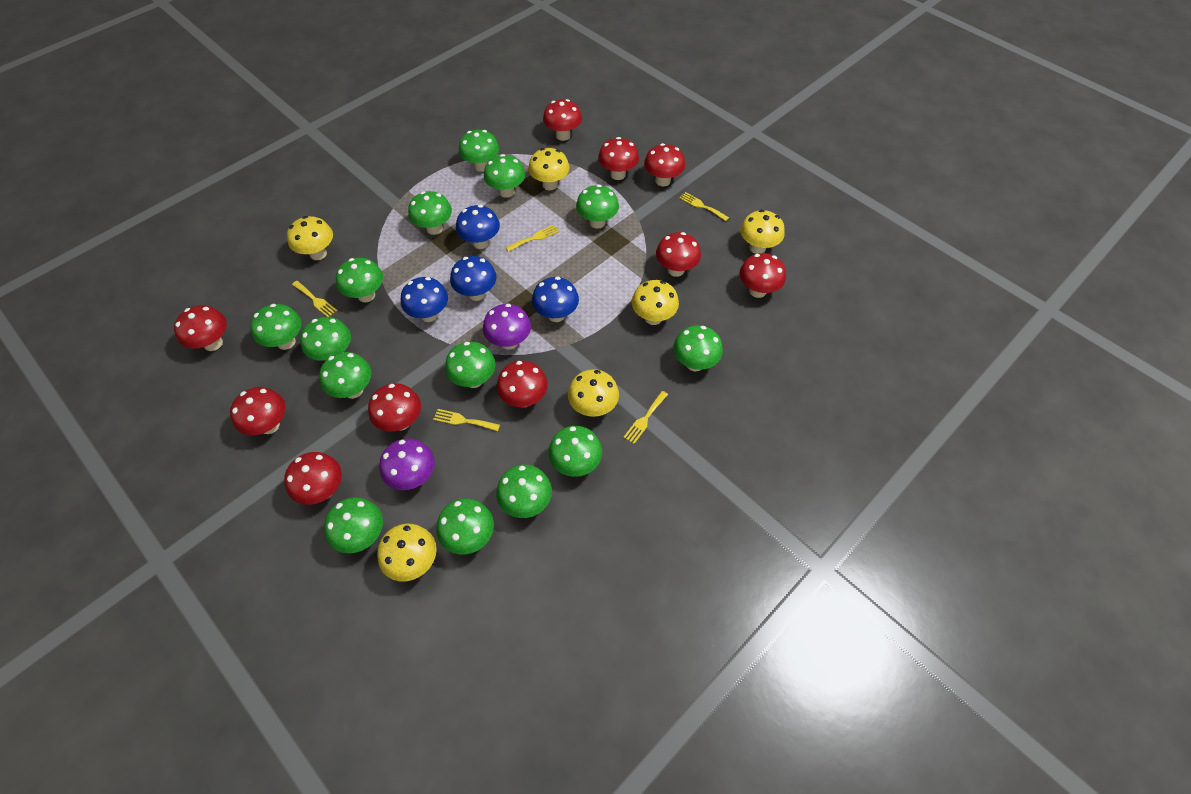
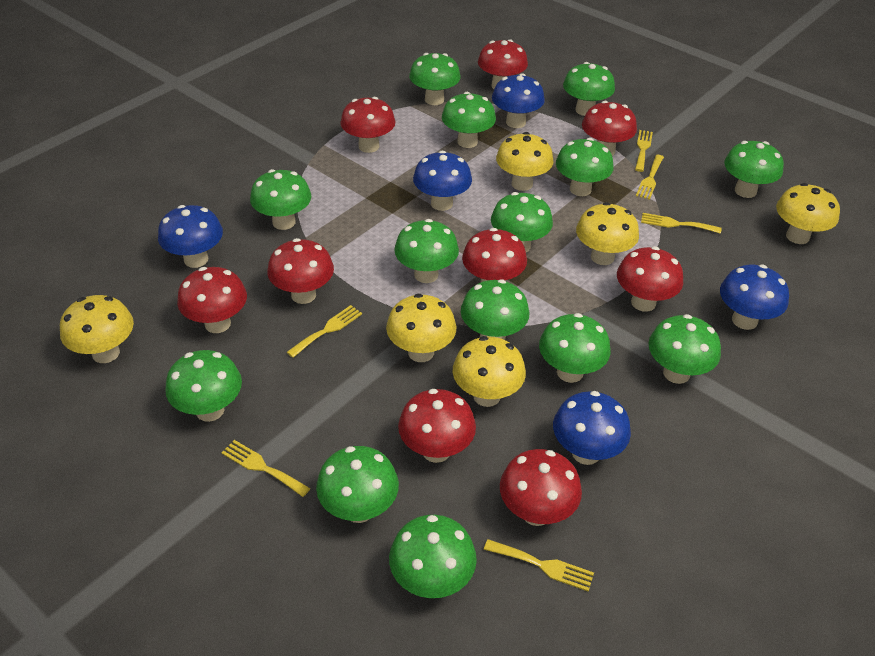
blue mushroom: 4 -> 5
purple mushroom: 2 -> 0
red mushroom: 10 -> 9
yellow fork: 5 -> 6

